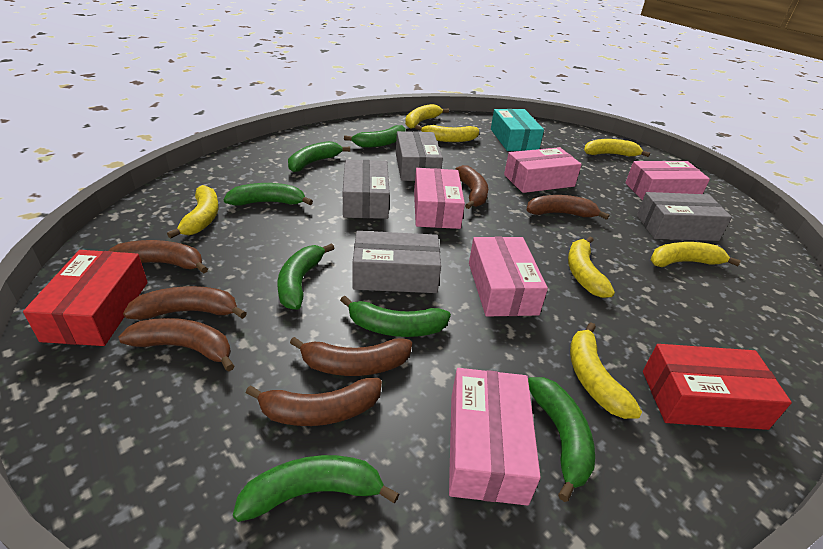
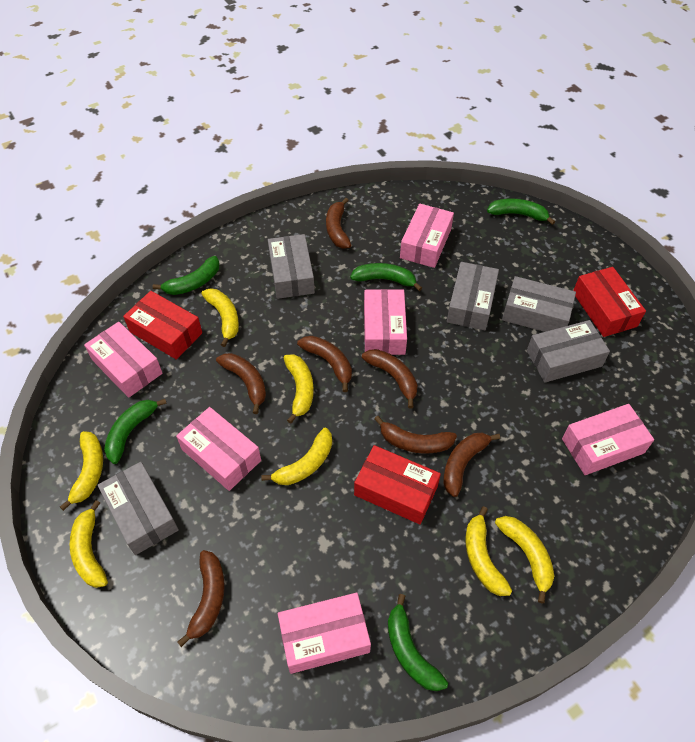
green banana: 7 -> 5
grey box: 4 -> 5
pink box: 5 -> 6
red box: 2 -> 3
turquoise box: 1 -> 0

